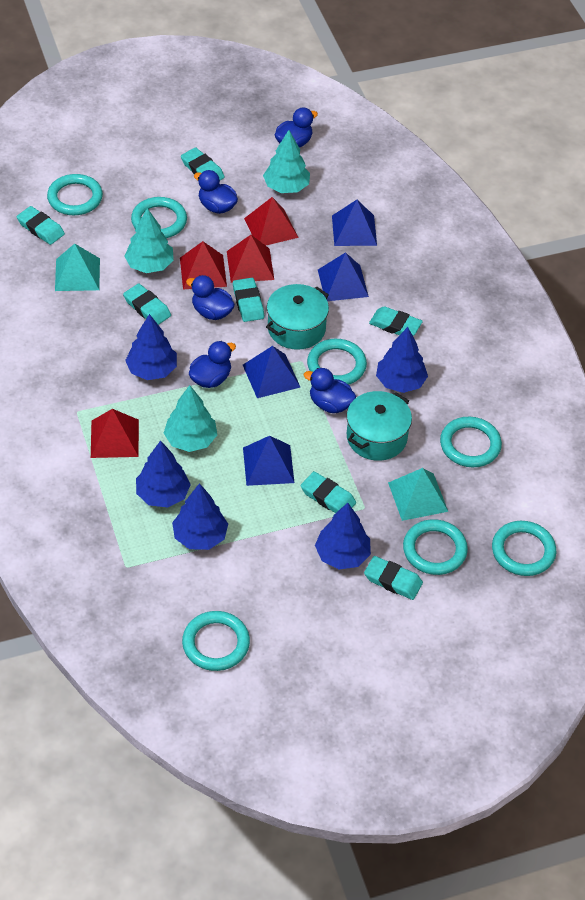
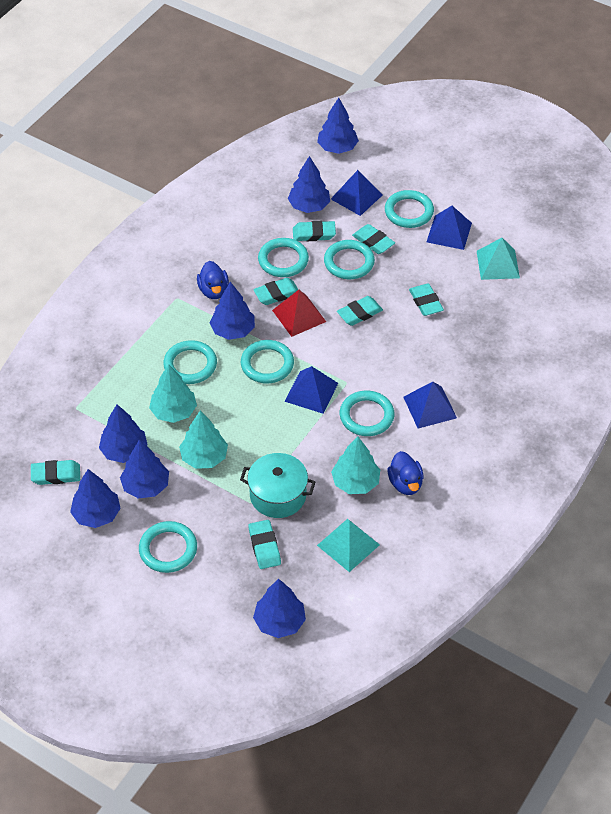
blue duck: 5 -> 2
blue tree: 5 -> 7
red pyramid: 4 -> 1
turquoise pot: 2 -> 1

